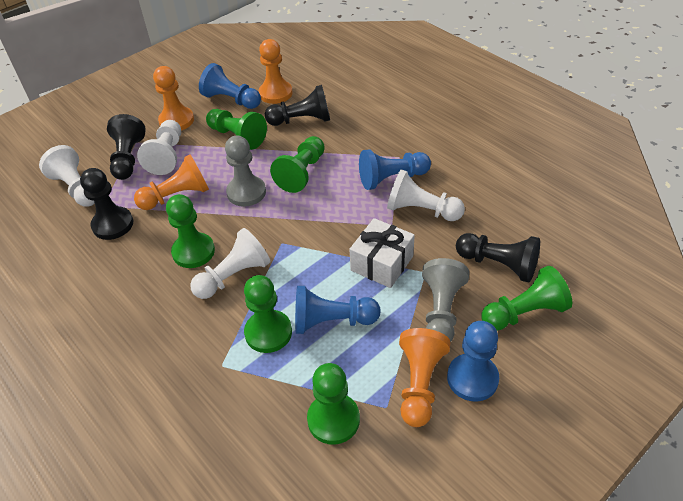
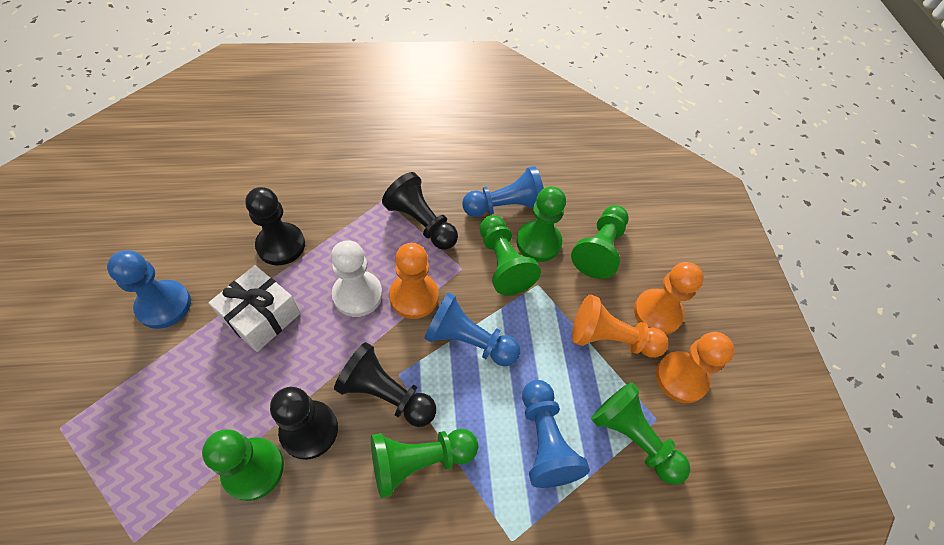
grey pawn: 2 -> 0
white pawn: 4 -> 1

